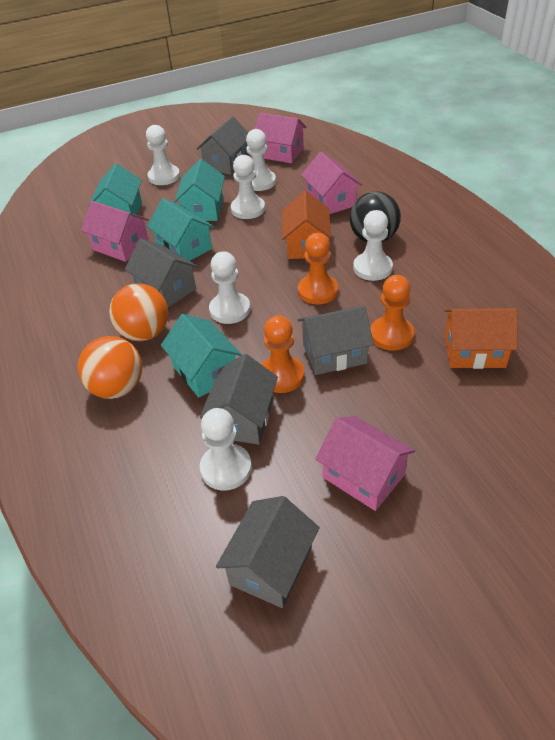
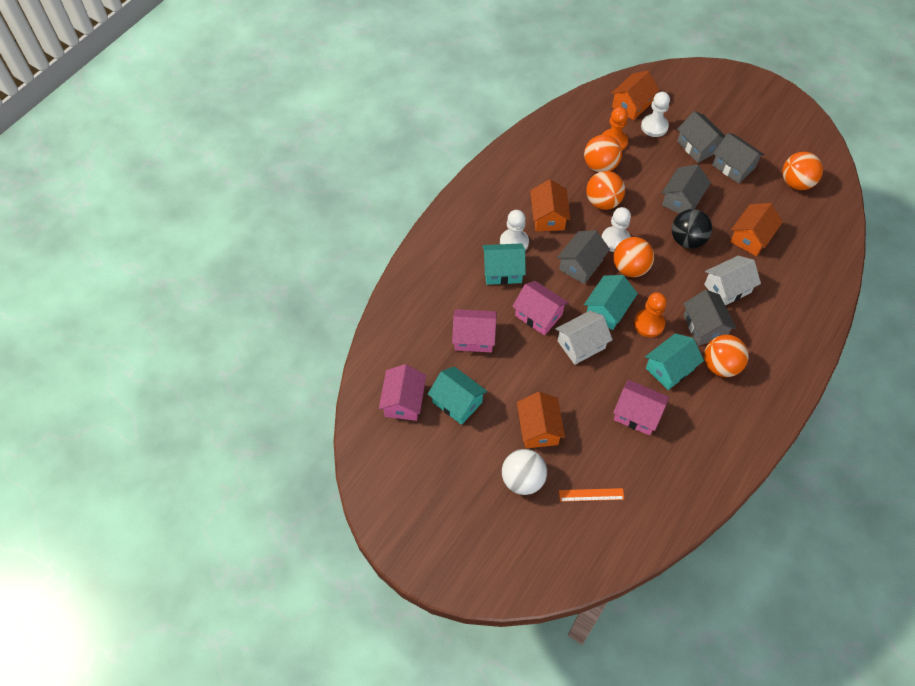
orange ball: 2 -> 5
orange house: 2 -> 4
orange pawn: 3 -> 2
orange ruler: 0 -> 1
white ball: 0 -> 1
white house: 0 -> 2
white pawn: 6 -> 3

